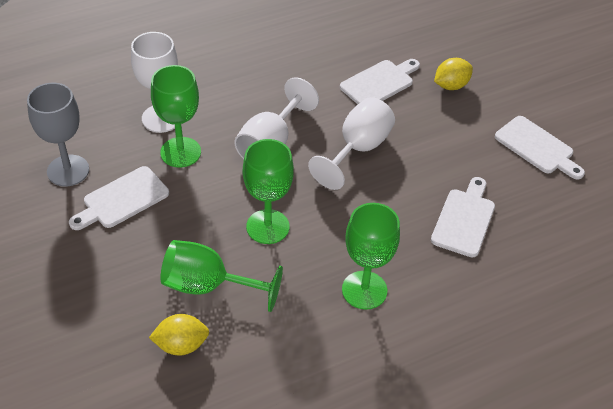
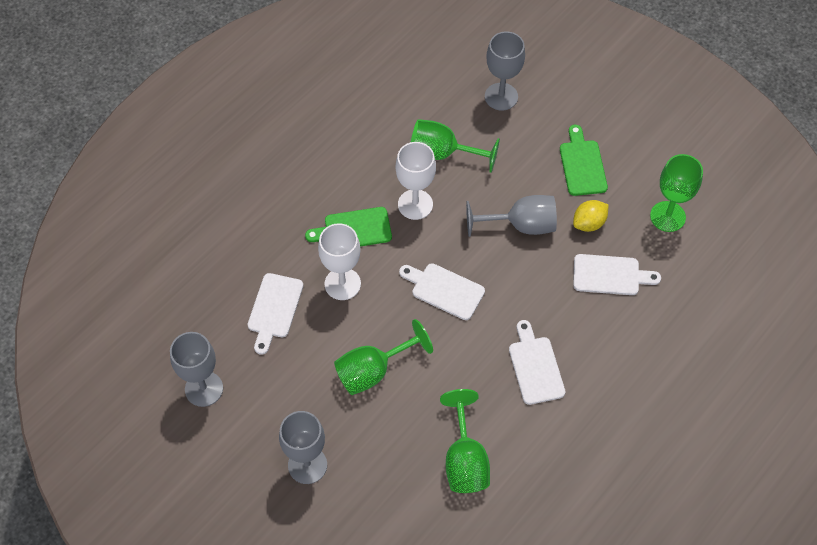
green cutting board: 0 -> 2
grey goblet: 1 -> 4
white goblet: 3 -> 2
yellow lemon: 2 -> 1

